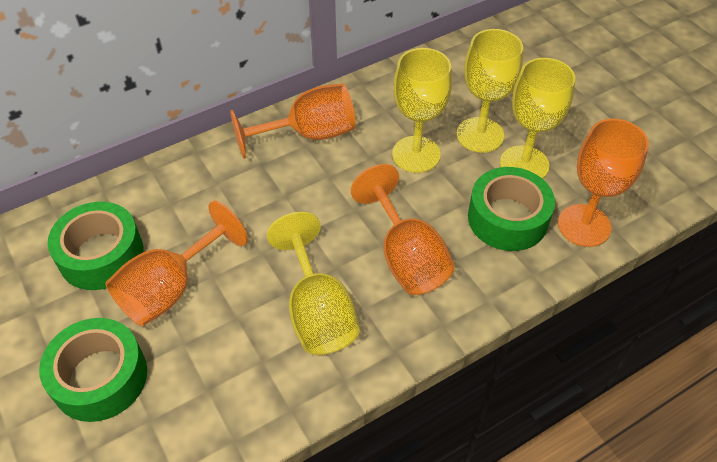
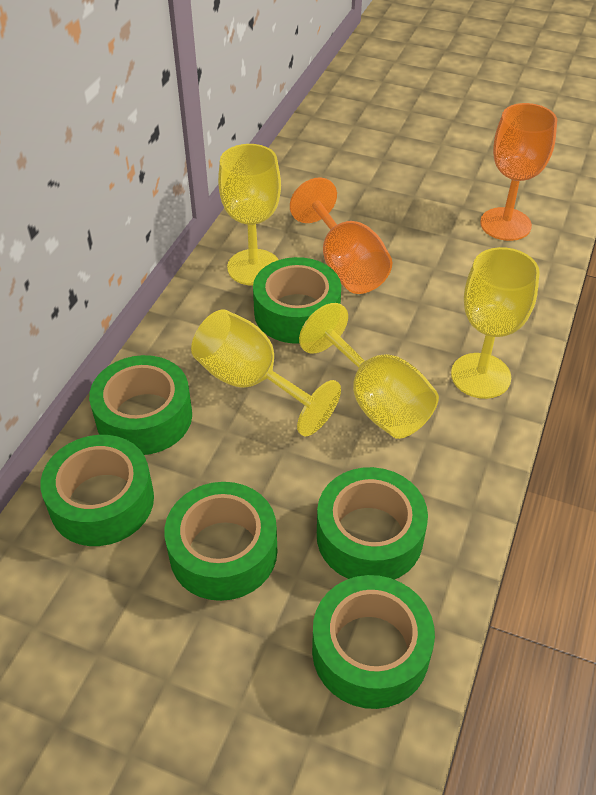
green tape: 3 -> 6
orange goblet: 4 -> 2

